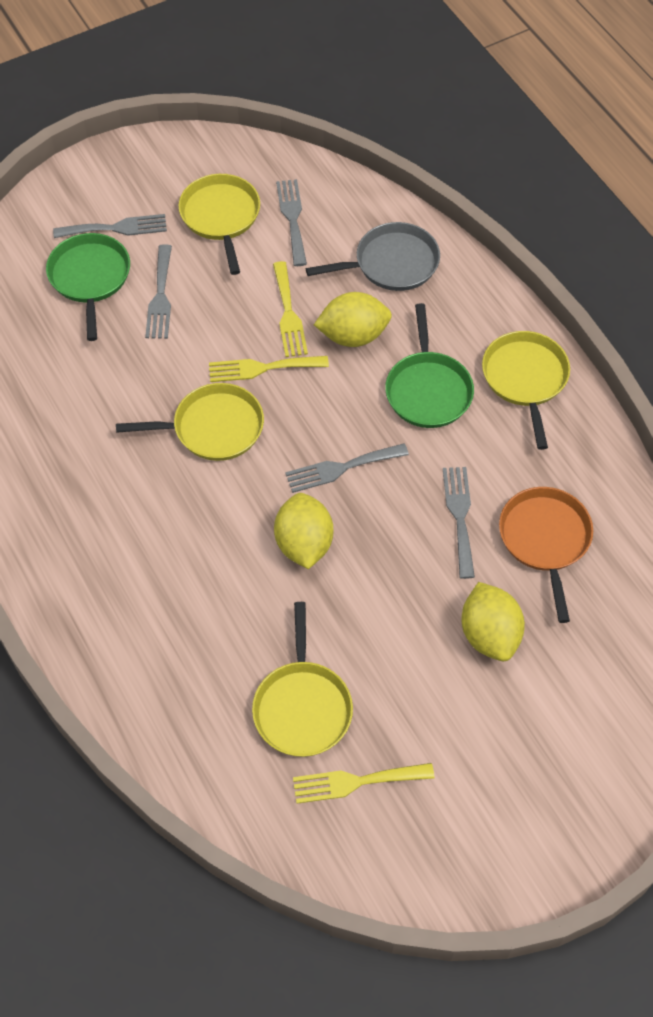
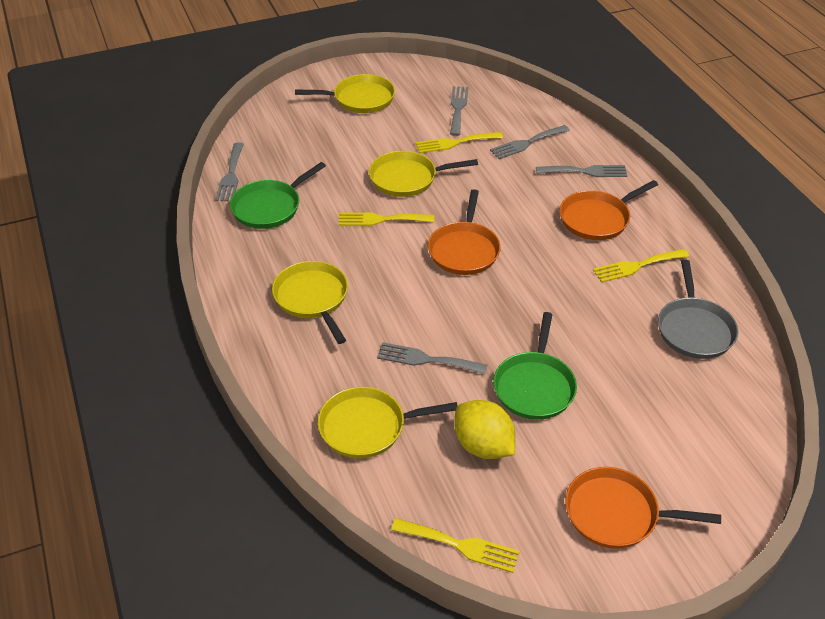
orange pan: 1 -> 3
yellow fork: 3 -> 4
yellow lemon: 3 -> 1

